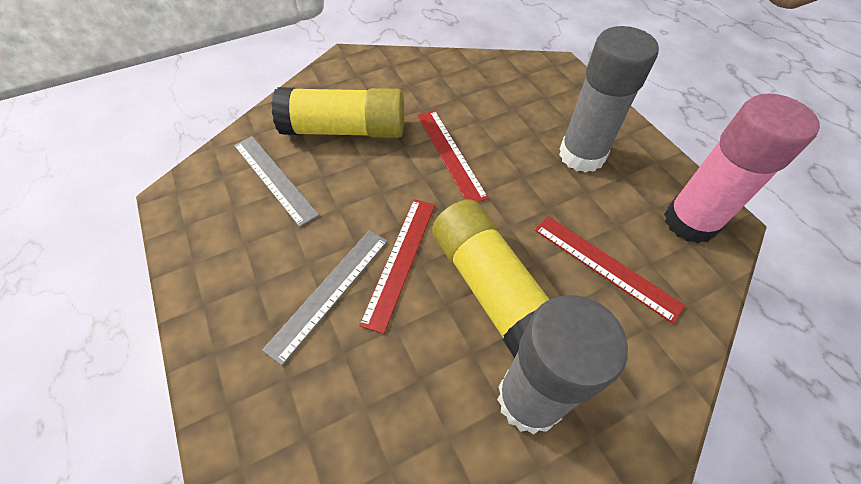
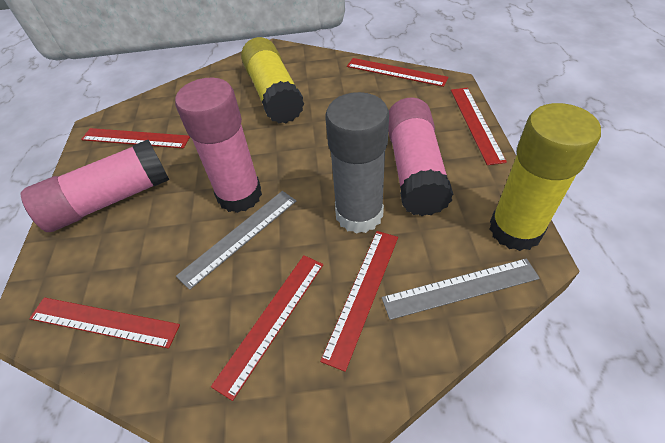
grey glue stick: 2 -> 1
pink glue stick: 1 -> 3
red ruler: 3 -> 6

